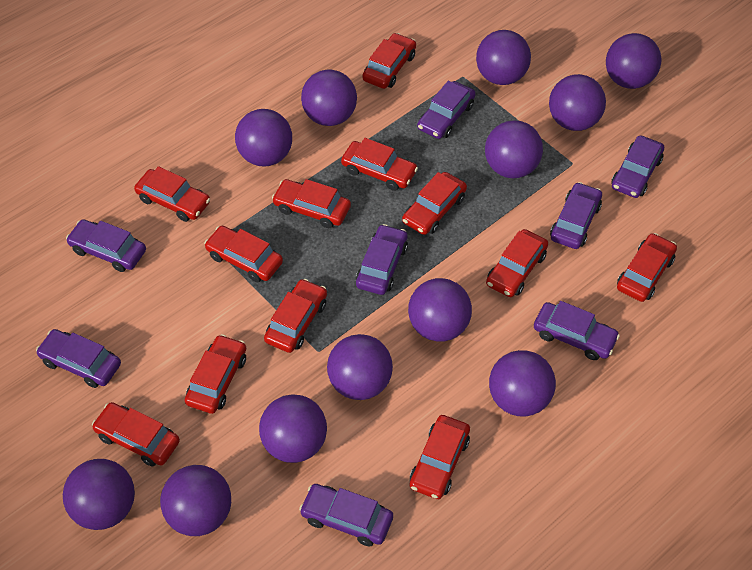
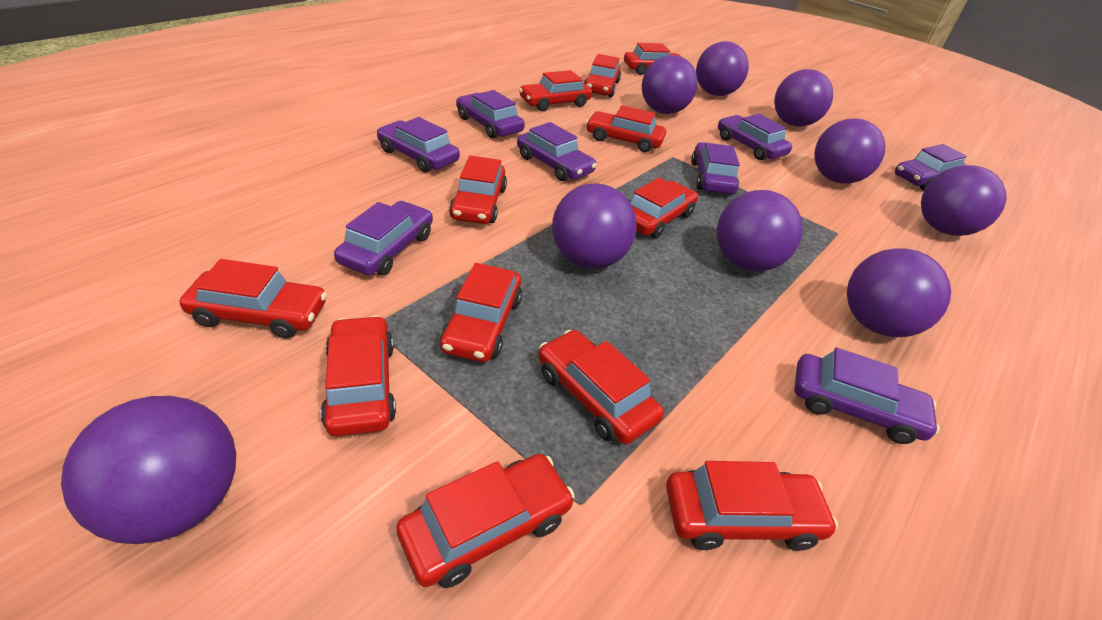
purple ball: 12 -> 9

